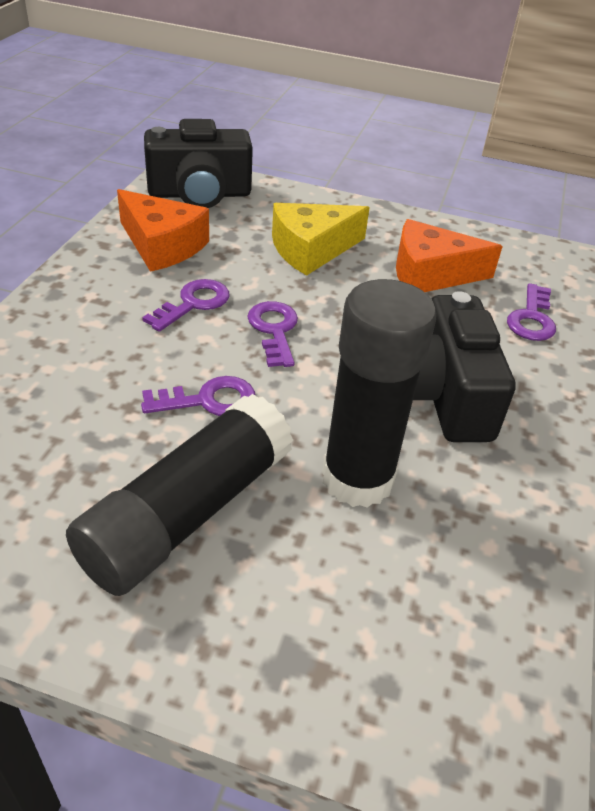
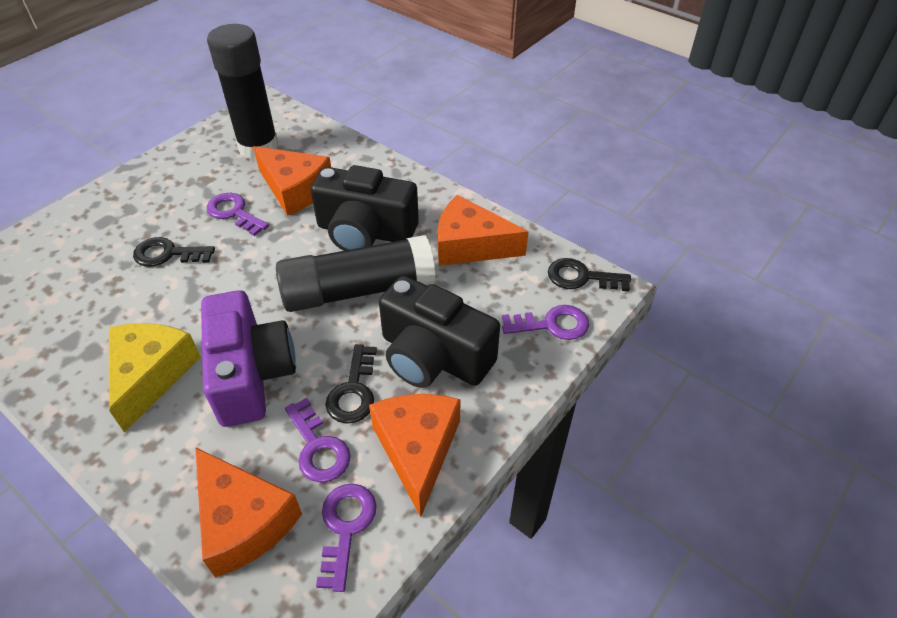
black key: 0 -> 3
orange cheese: 2 -> 4
purple camera: 0 -> 1

